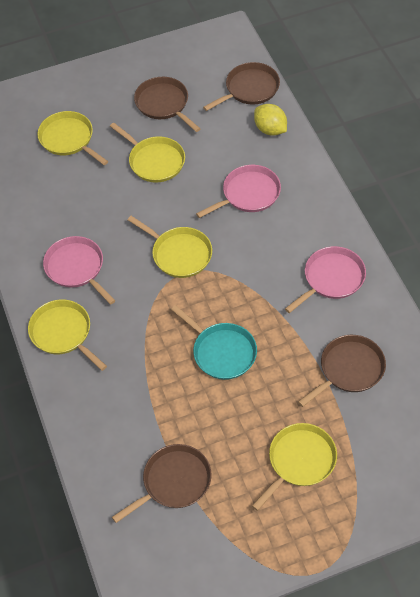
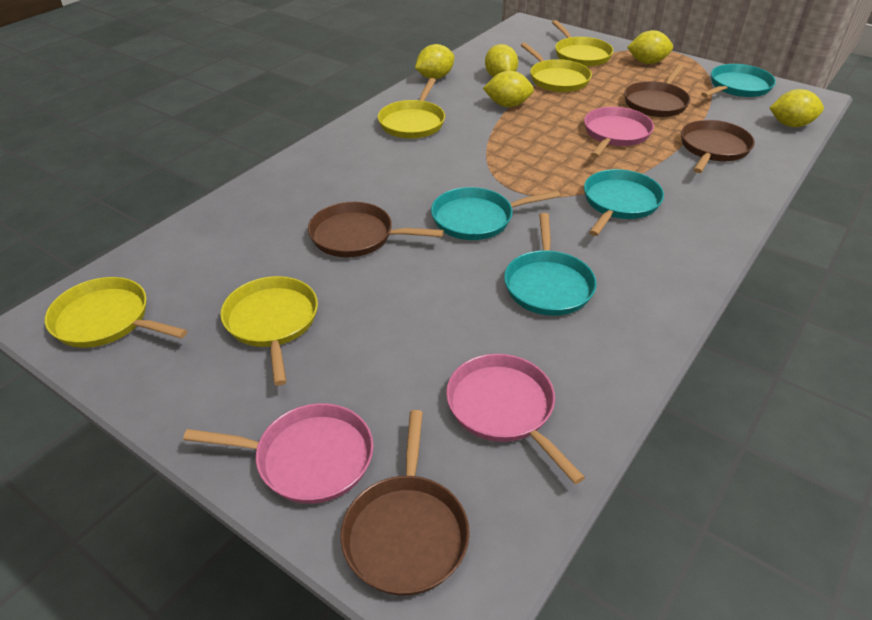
turquoise pan: 1 -> 4
yellow lemon: 1 -> 5

